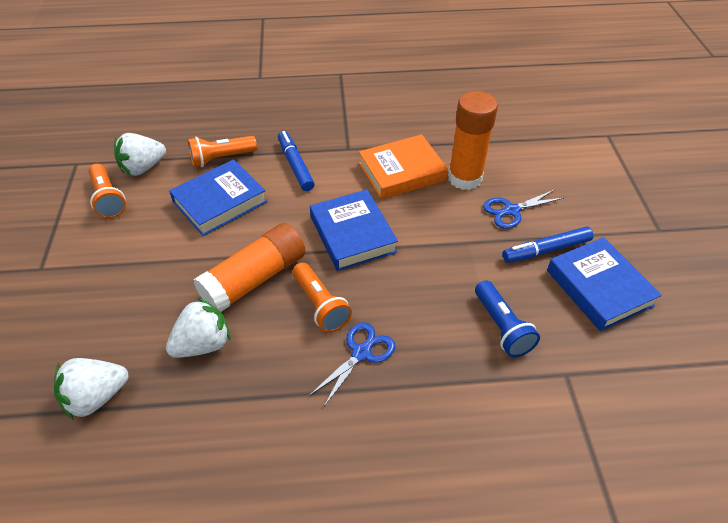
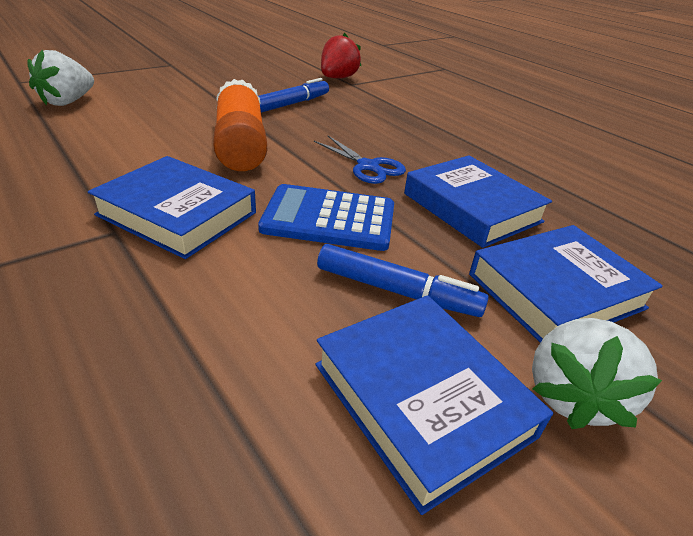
blue book: 3 -> 4
blue calculator: 0 -> 1
blue flashlight: 1 -> 0
blue scissors: 2 -> 1
orange book: 1 -> 0
orange flashlight: 3 -> 0
orange glue stick: 2 -> 1
red strawberry: 0 -> 1
white strawberry: 3 -> 2

